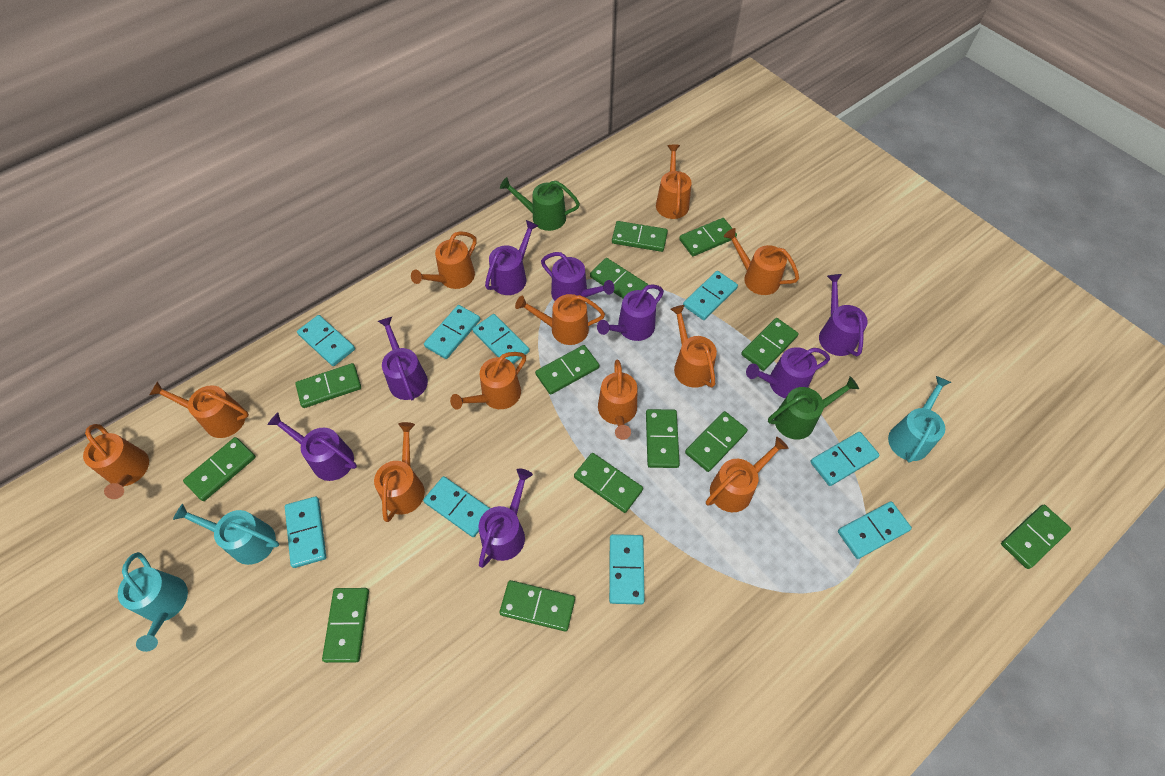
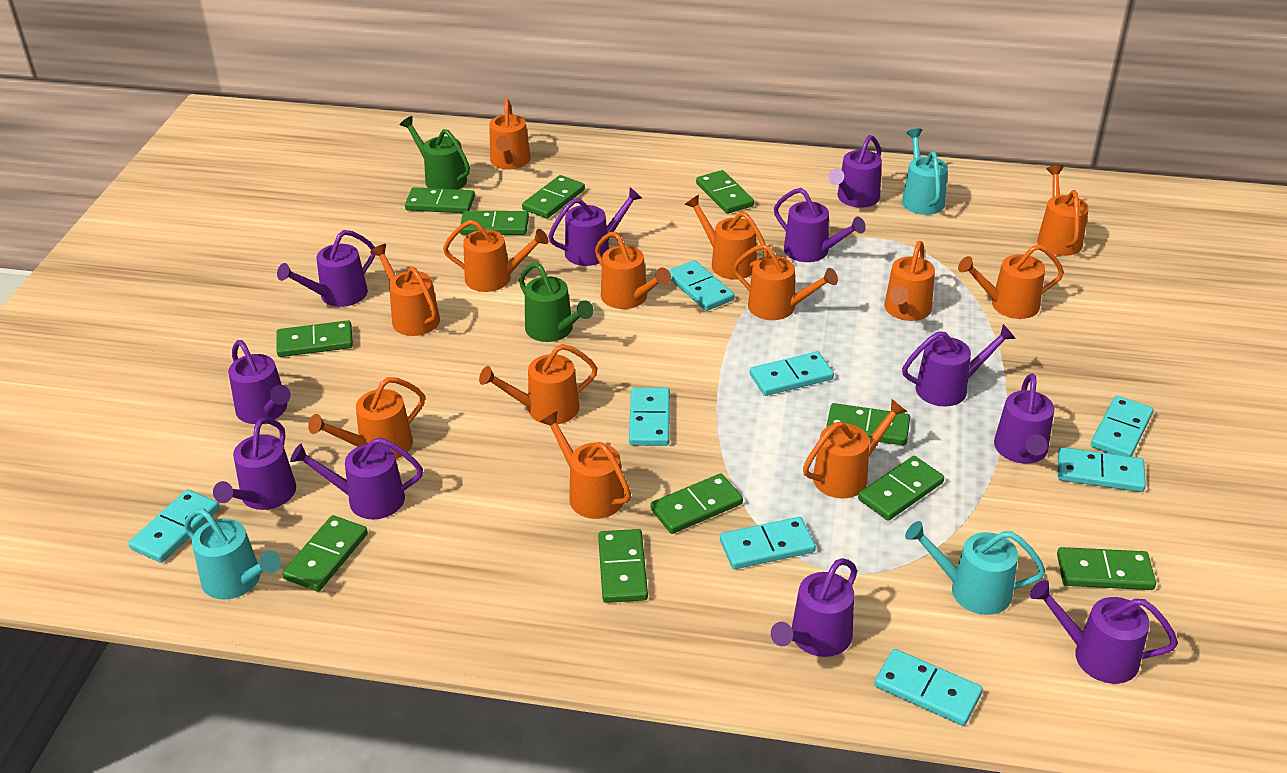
green domino: 13 -> 11
orange watering can: 11 -> 13
purple watering can: 8 -> 11
turquoise domino: 9 -> 8

